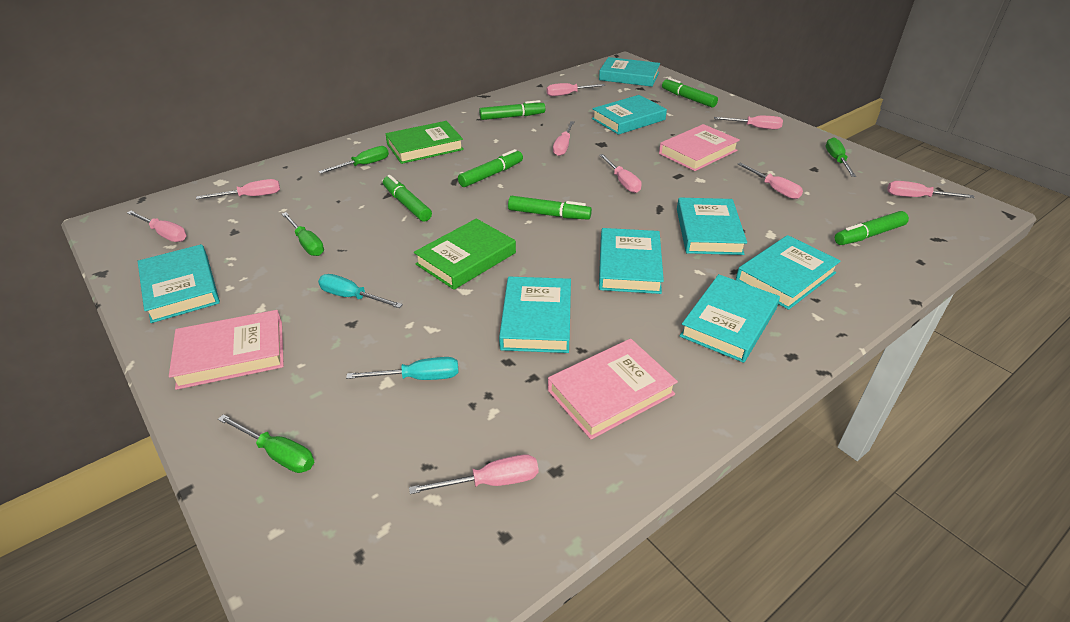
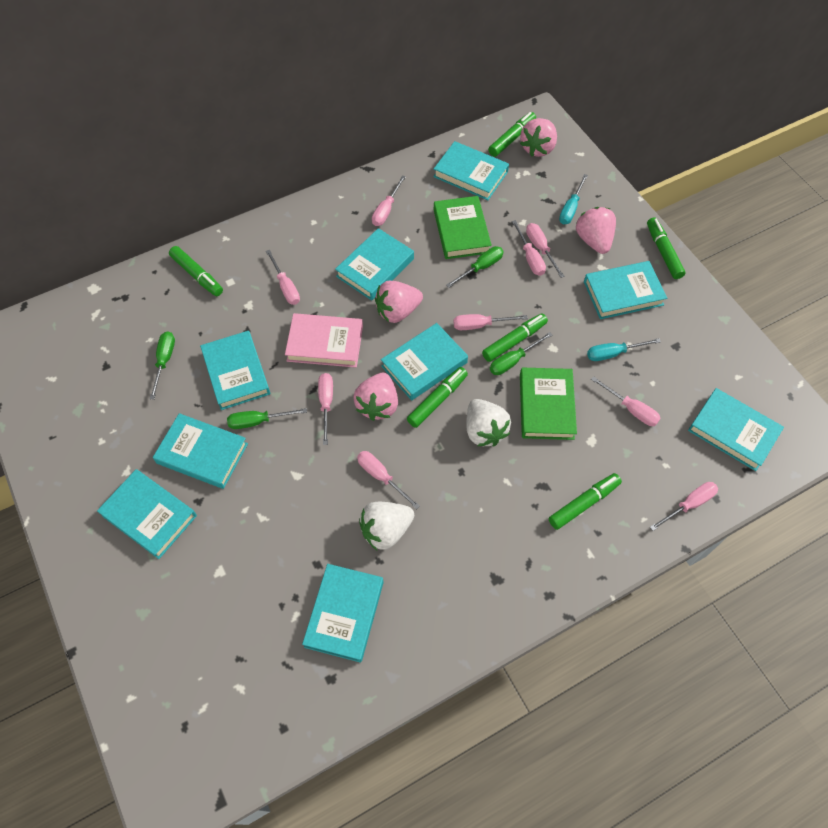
pink book: 3 -> 1
pink strawberry: 0 -> 4
turquoise book: 8 -> 9
white strawberry: 0 -> 2

